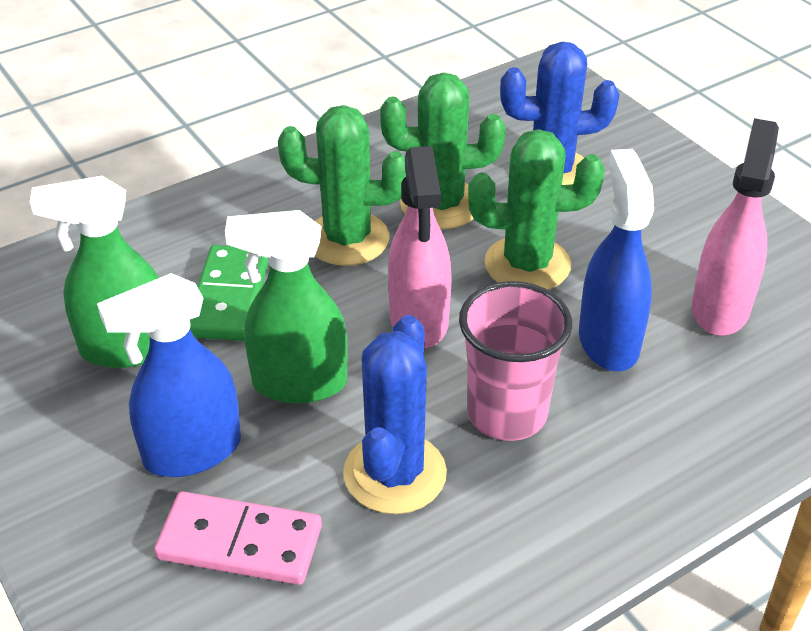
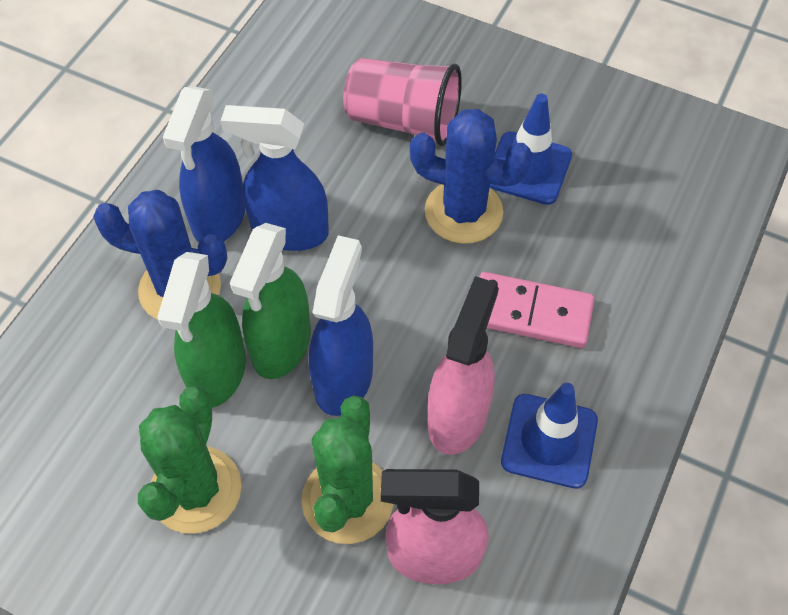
blue spray bottle: 2 -> 3
blue traffic cone: 0 -> 2
green cactus: 3 -> 2
green domino: 1 -> 0

